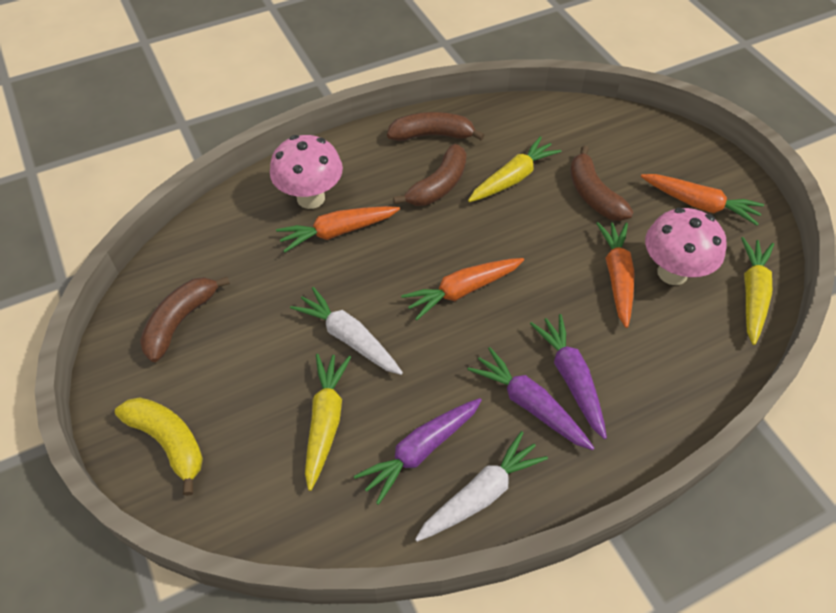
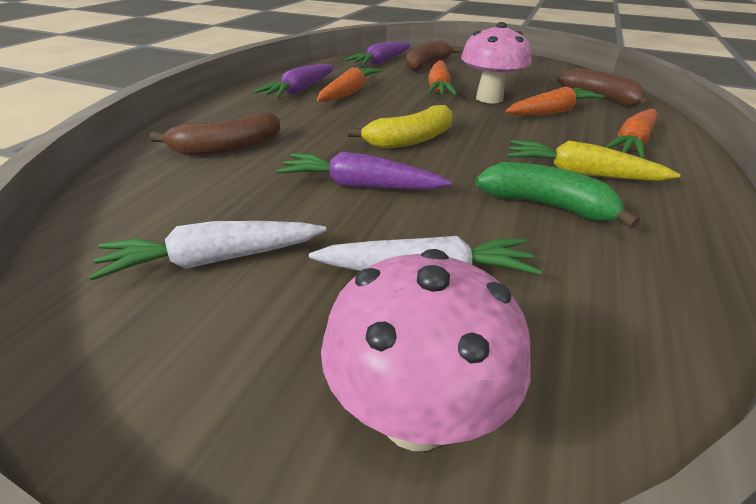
brown banana: 4 -> 3
green banana: 0 -> 1
yellow carrot: 3 -> 1

